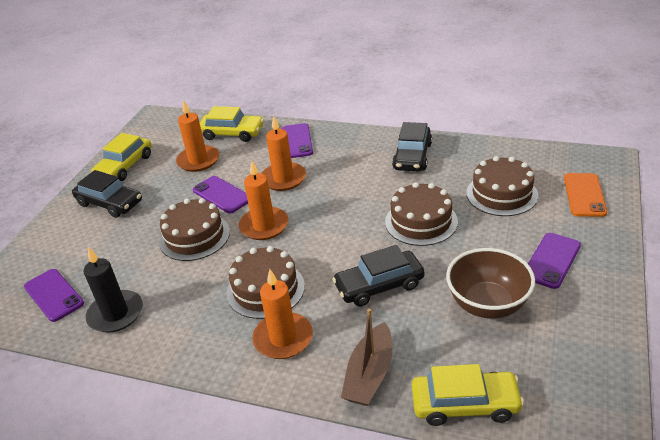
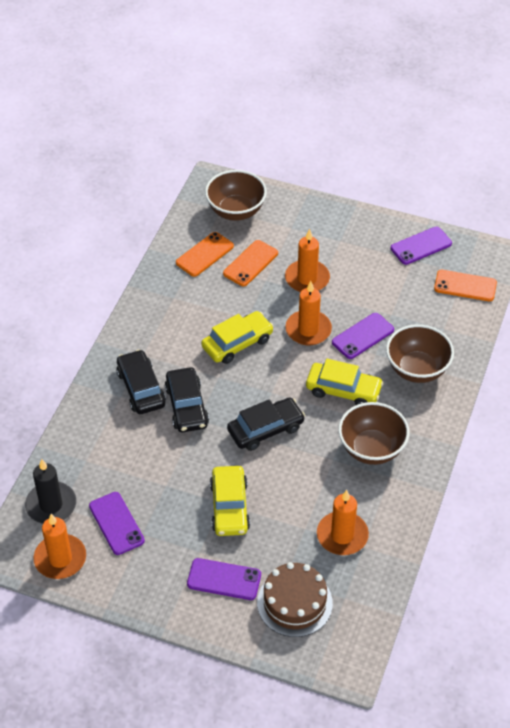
brown boat: 1 -> 0
brown bowl: 1 -> 3
brown cake: 4 -> 1
orange phone: 1 -> 3

